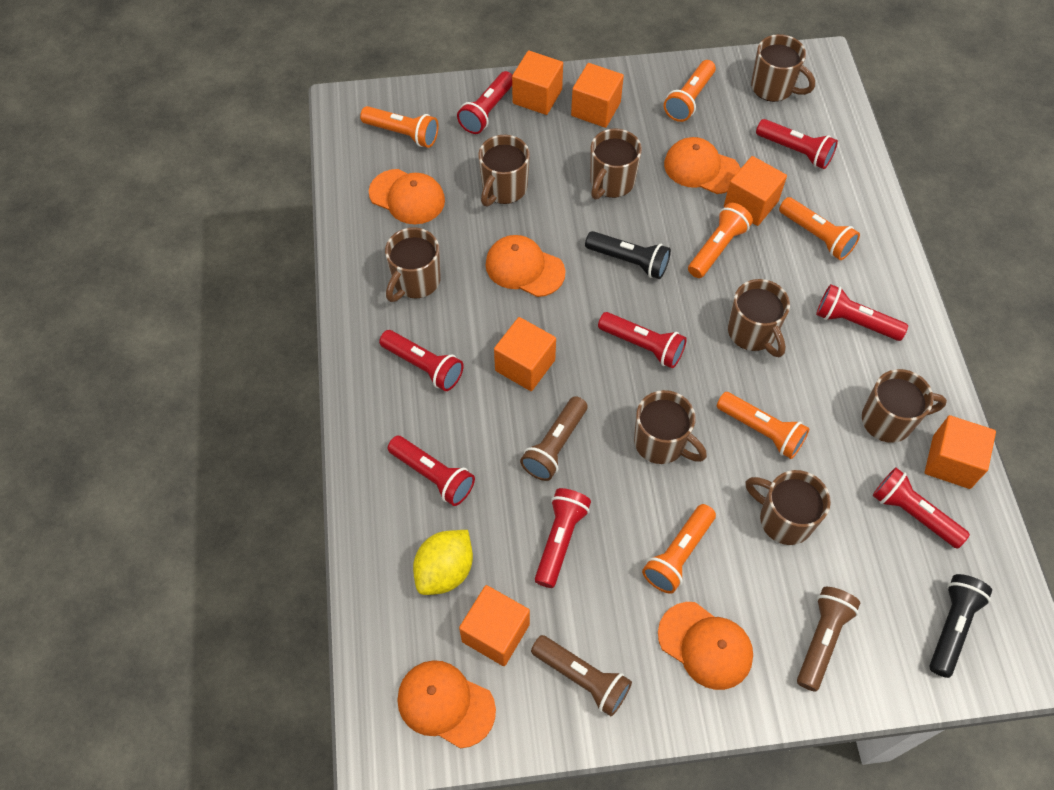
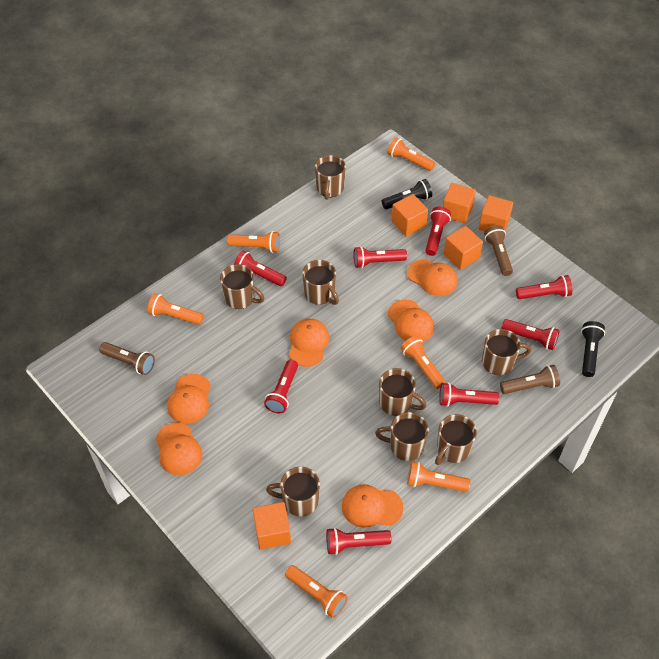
orange cap: 5 -> 6
orange cube: 6 -> 5
yellow lemon: 1 -> 0

